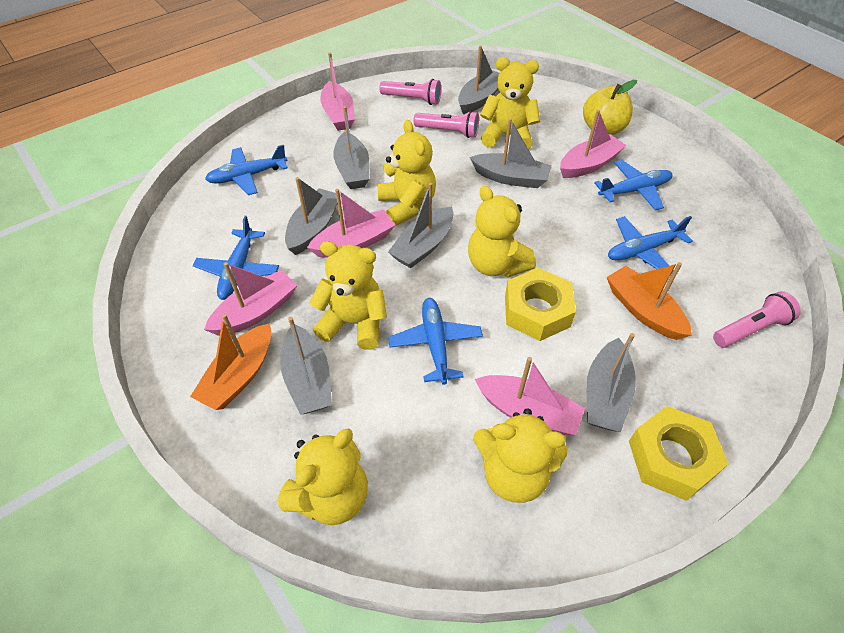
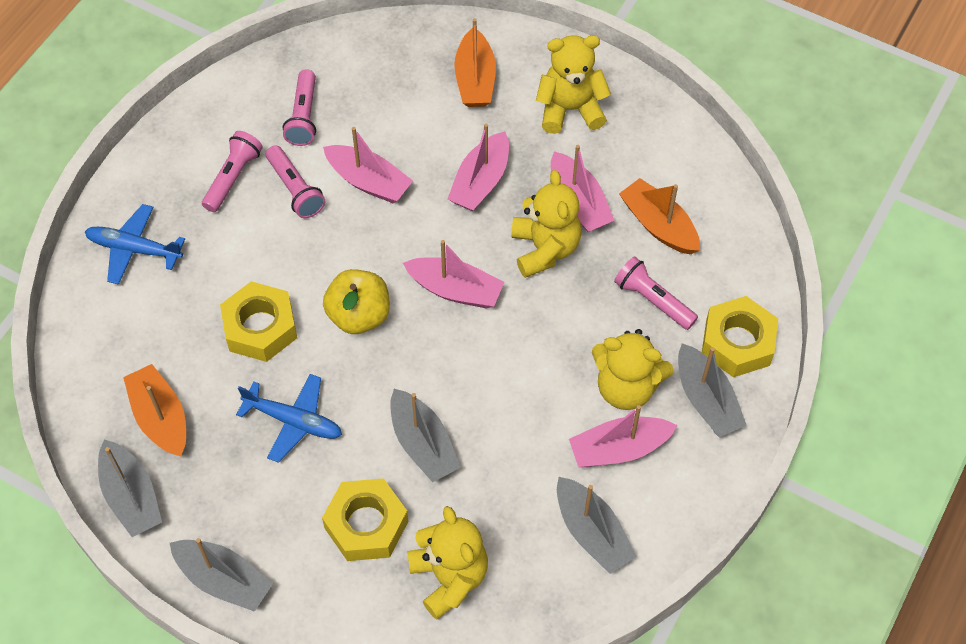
blue plane: 5 -> 2
grey boat: 7 -> 5
orange boat: 2 -> 3
pink flashlight: 3 -> 4
yellow nut: 2 -> 3
yellow teddy bear: 6 -> 4

